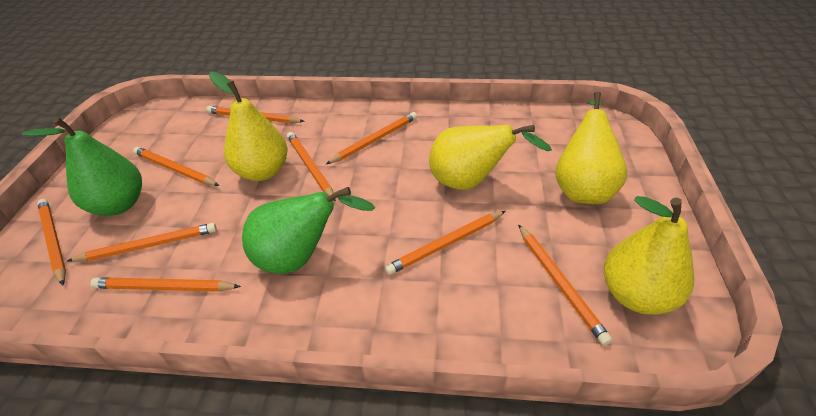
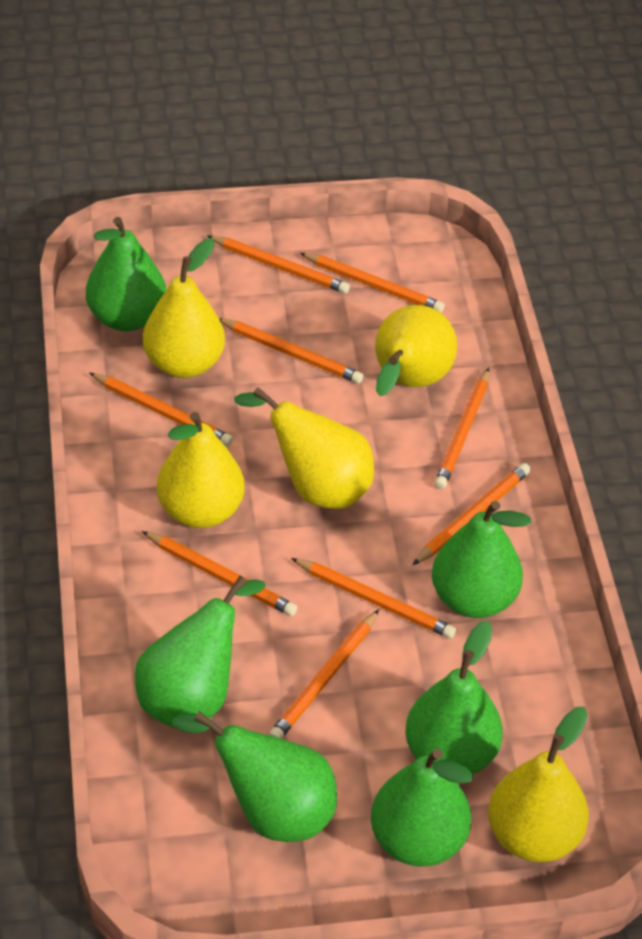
green pear: 2 -> 6
yellow pear: 4 -> 5

